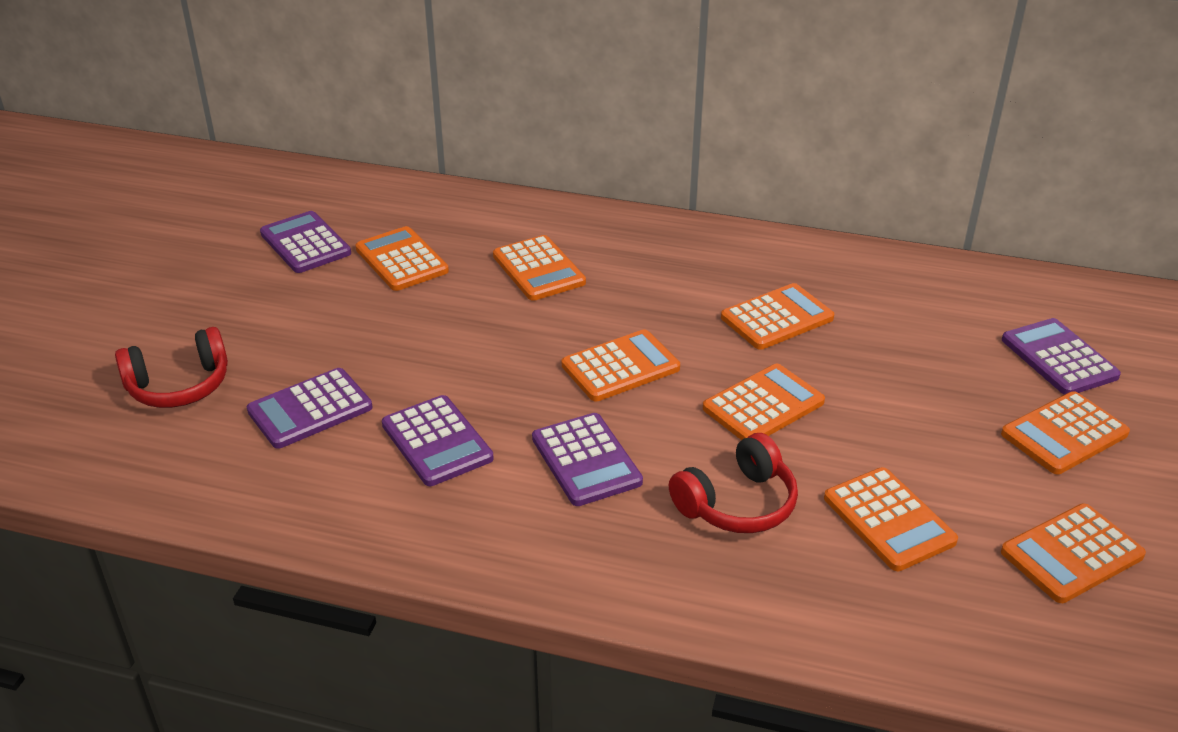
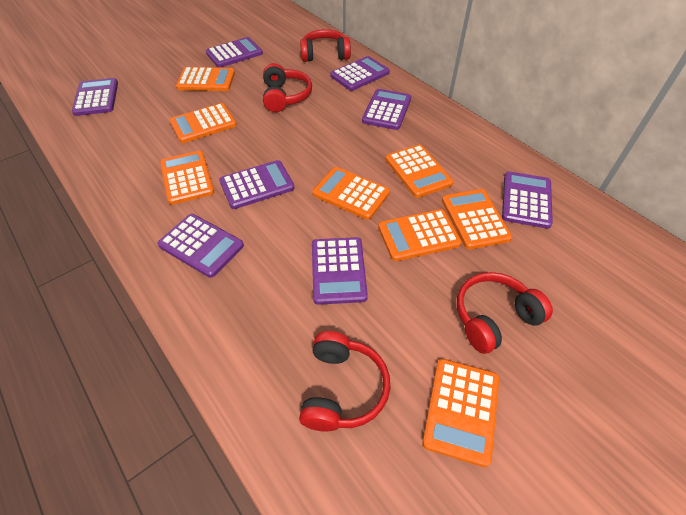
purple calculator: 5 -> 8
red headphones: 2 -> 4

